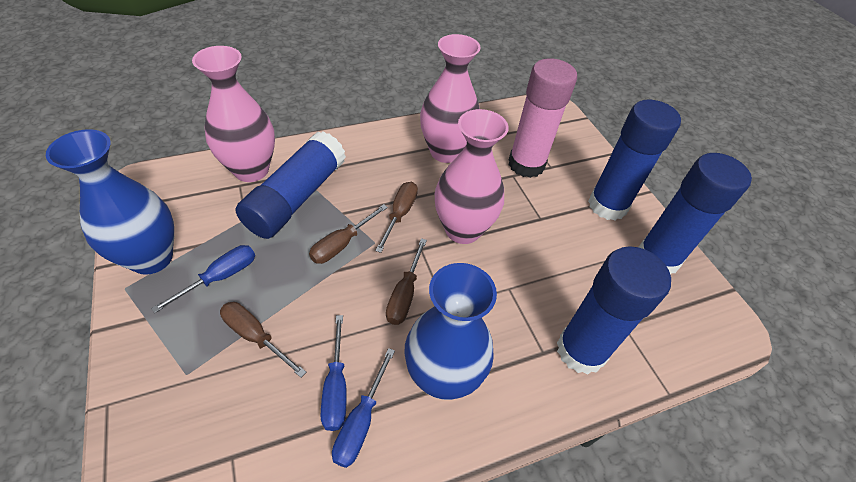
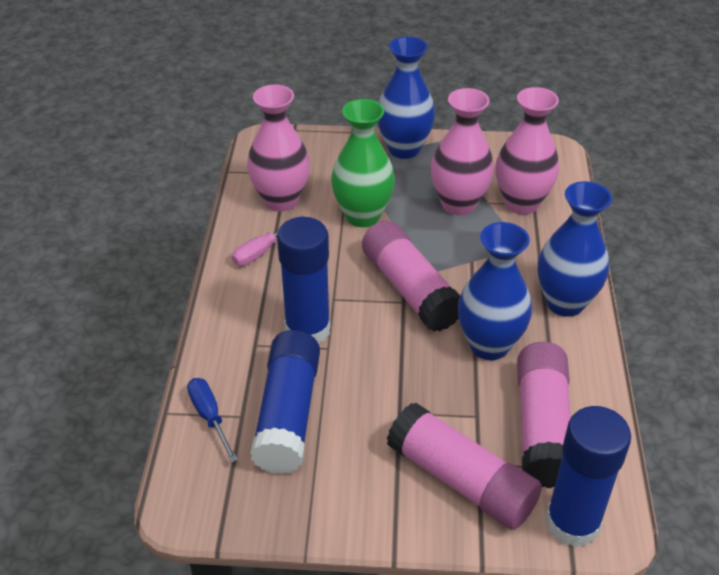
blue glue stick: 4 -> 3
blue screwdriver: 3 -> 1
blue vase: 2 -> 3
brown screwdriver: 4 -> 0
green vase: 0 -> 1
pink glue stick: 1 -> 3
pink screwdriver: 0 -> 1

